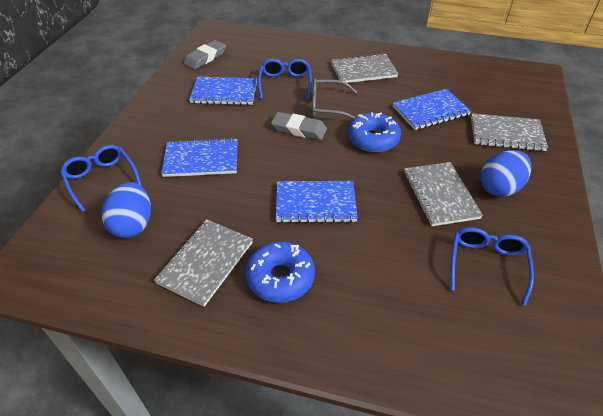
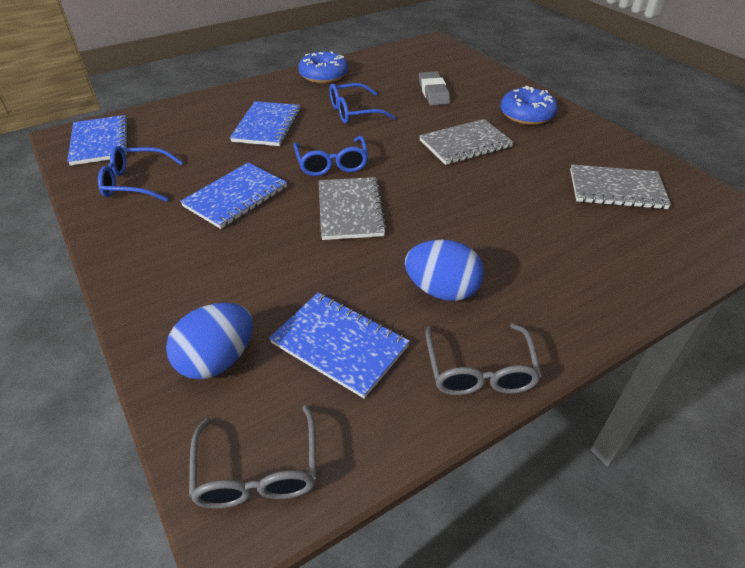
grey eraser: 2 -> 1
grey glasses: 1 -> 2
grey notebook: 4 -> 3

